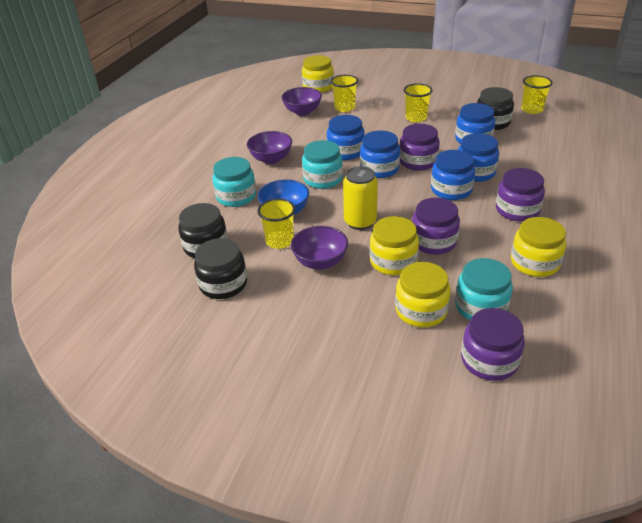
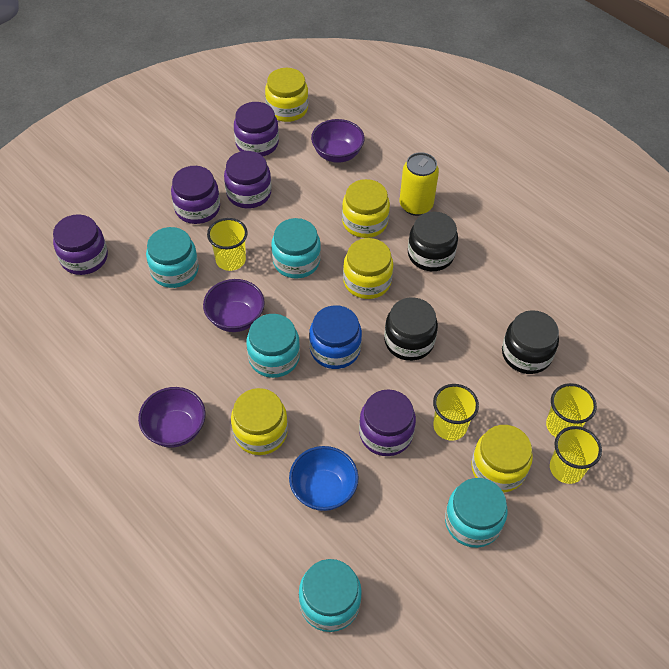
blue jar: 5 -> 1
purple jar: 4 -> 5
turquoise jar: 3 -> 5
yellow jar: 4 -> 5

